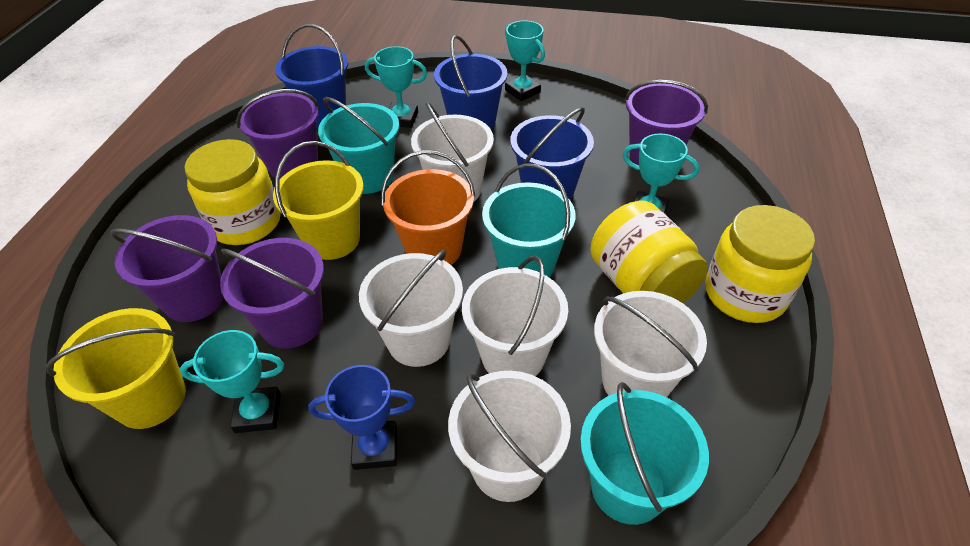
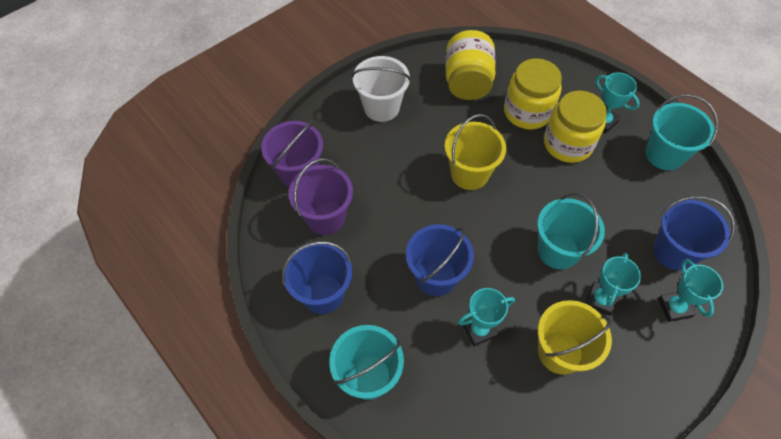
blue trophy: 1 -> 0
orange bucket: 1 -> 0
purple bucket: 4 -> 2
white bucket: 5 -> 1

